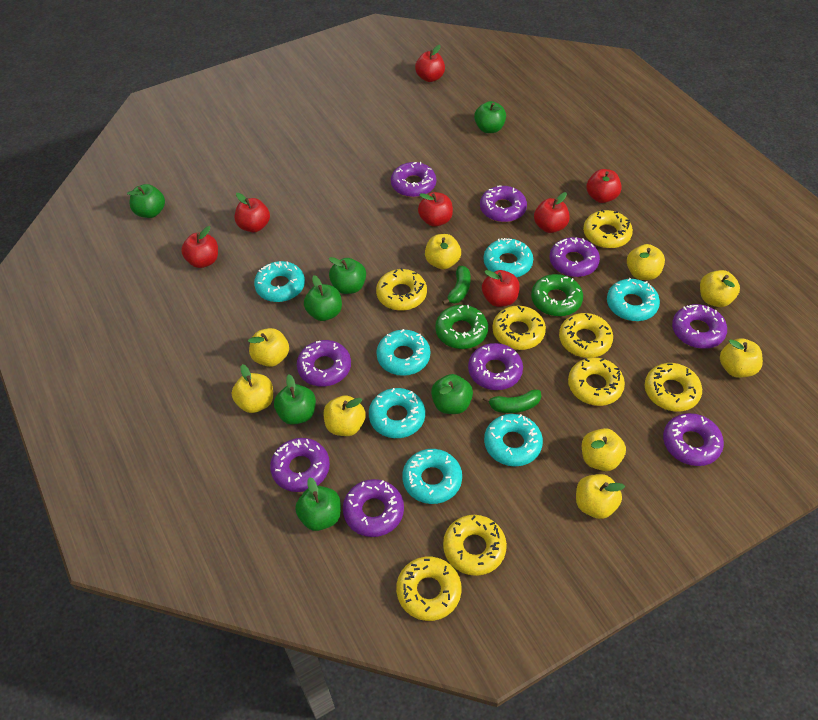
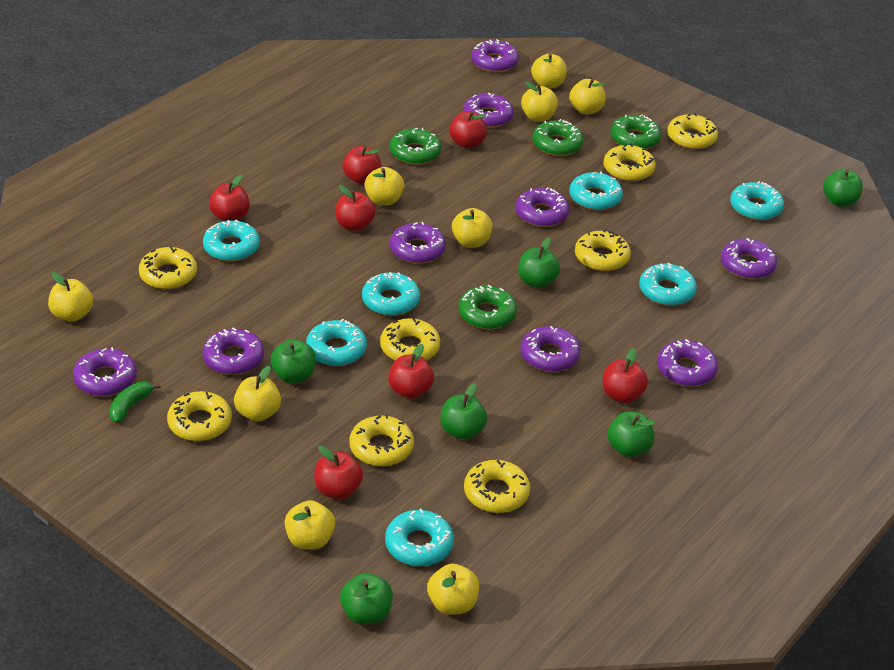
green apple: 7 -> 6
green banana: 2 -> 1
green donut: 2 -> 4

